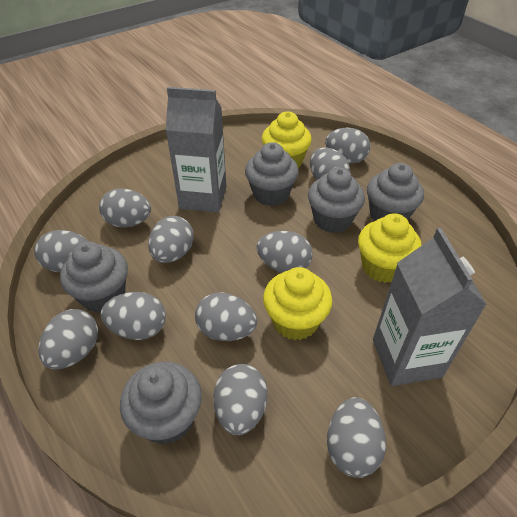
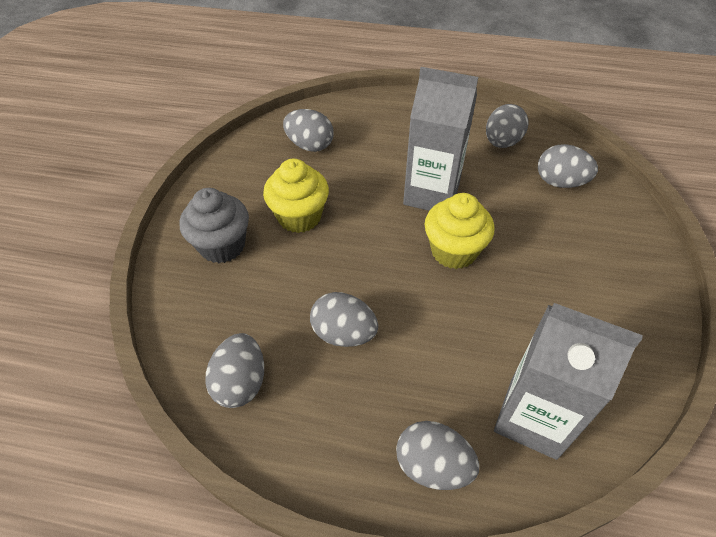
grey cupcake: 5 -> 1
grey egg: 11 -> 6
yellow cupcake: 3 -> 2

